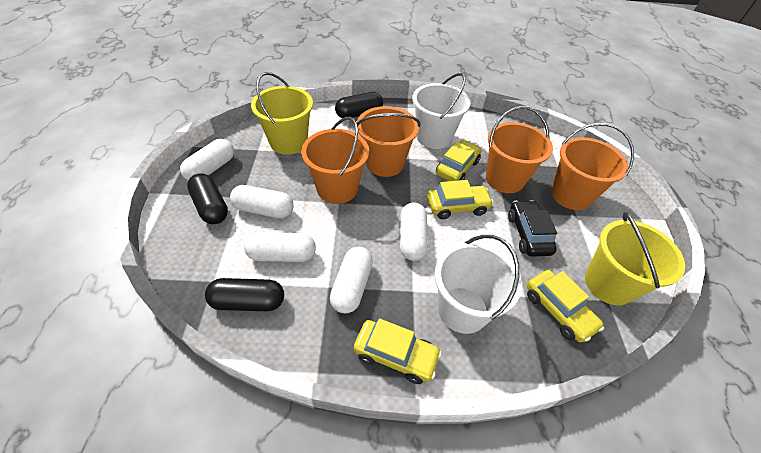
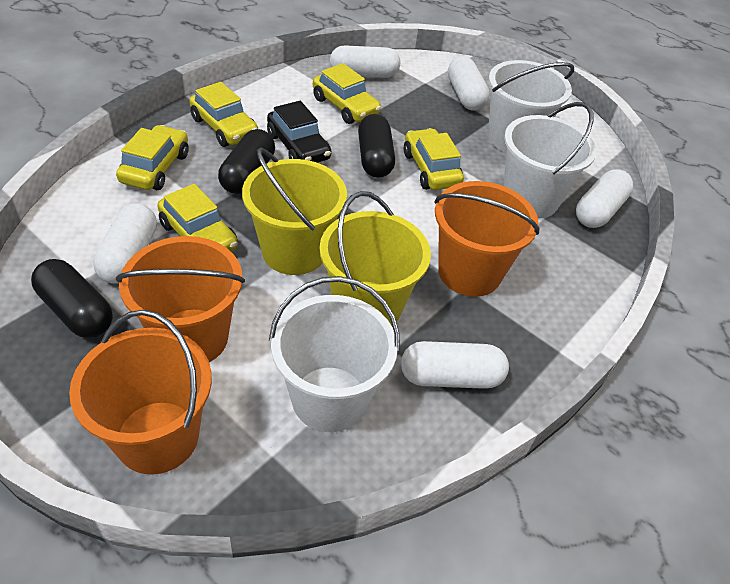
orange bucket: 4 -> 3
white bucket: 2 -> 3
yellow car: 4 -> 5

